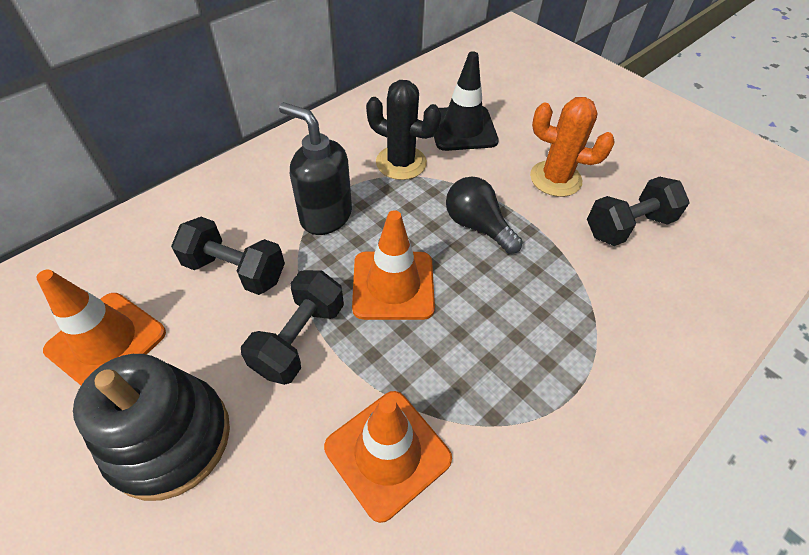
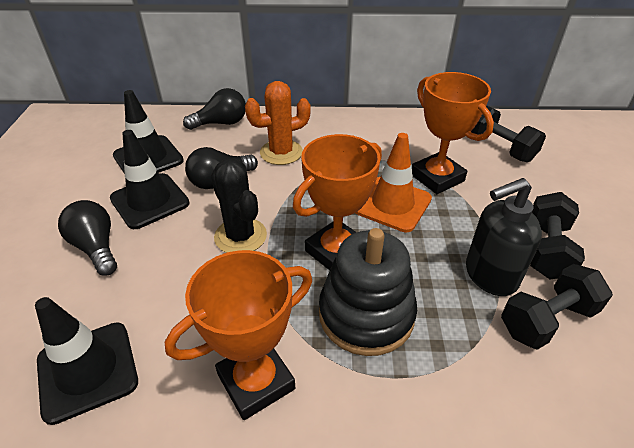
black light bulb: 1 -> 3
black traffic cone: 1 -> 3
orange traffic cone: 3 -> 1
orange trophy: 0 -> 3

